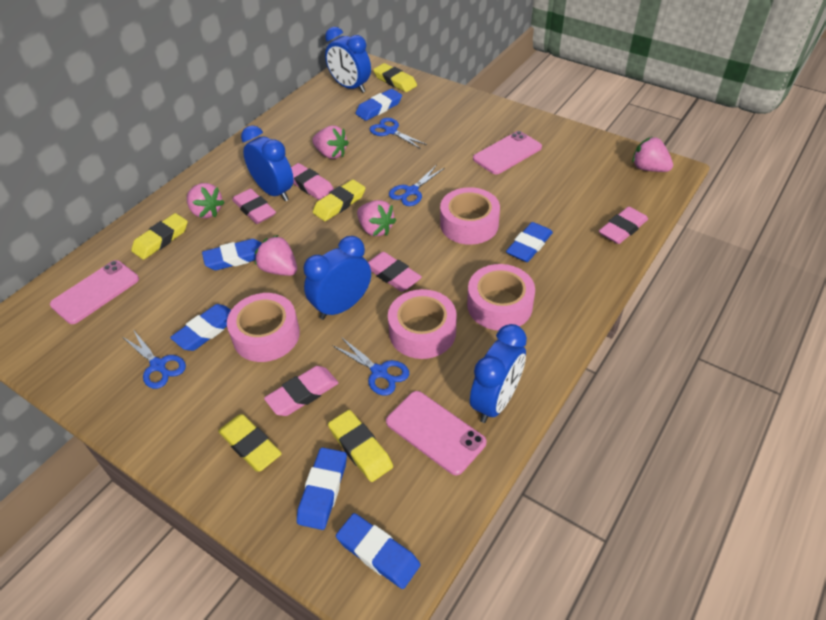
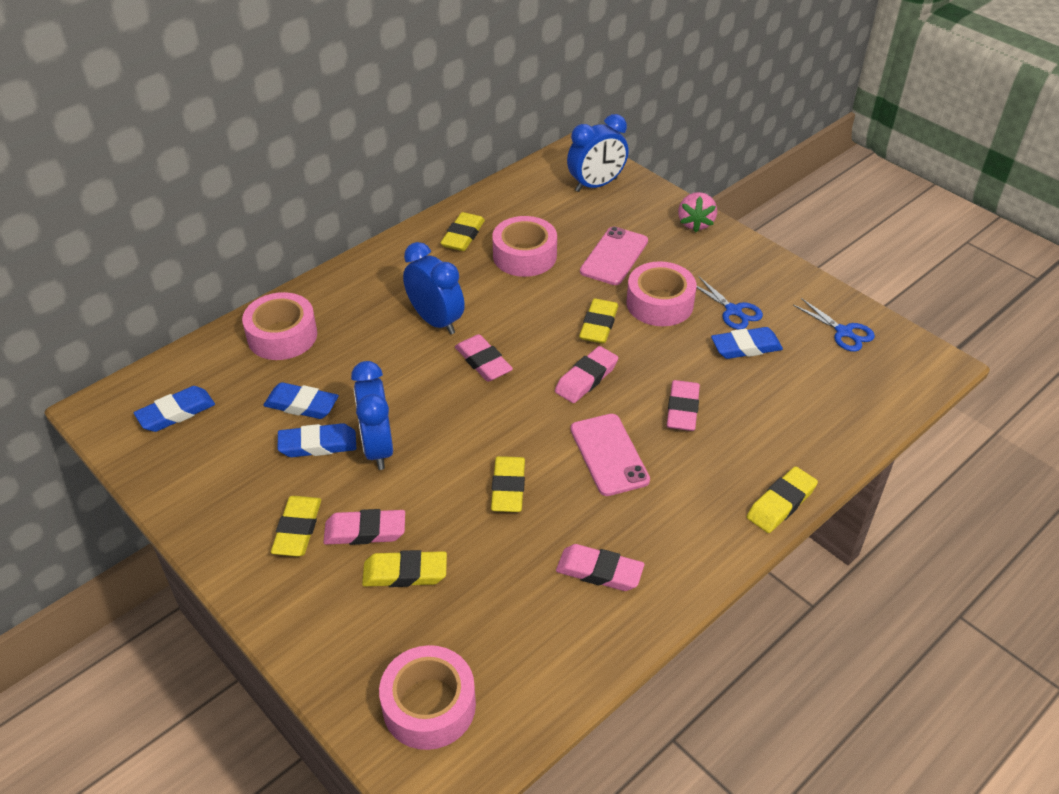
blue clock: 4 -> 3
blue eraser: 6 -> 4
blue scissors: 4 -> 2
pink phone: 3 -> 2
pink strawberry: 5 -> 1
yellow eraser: 5 -> 6

